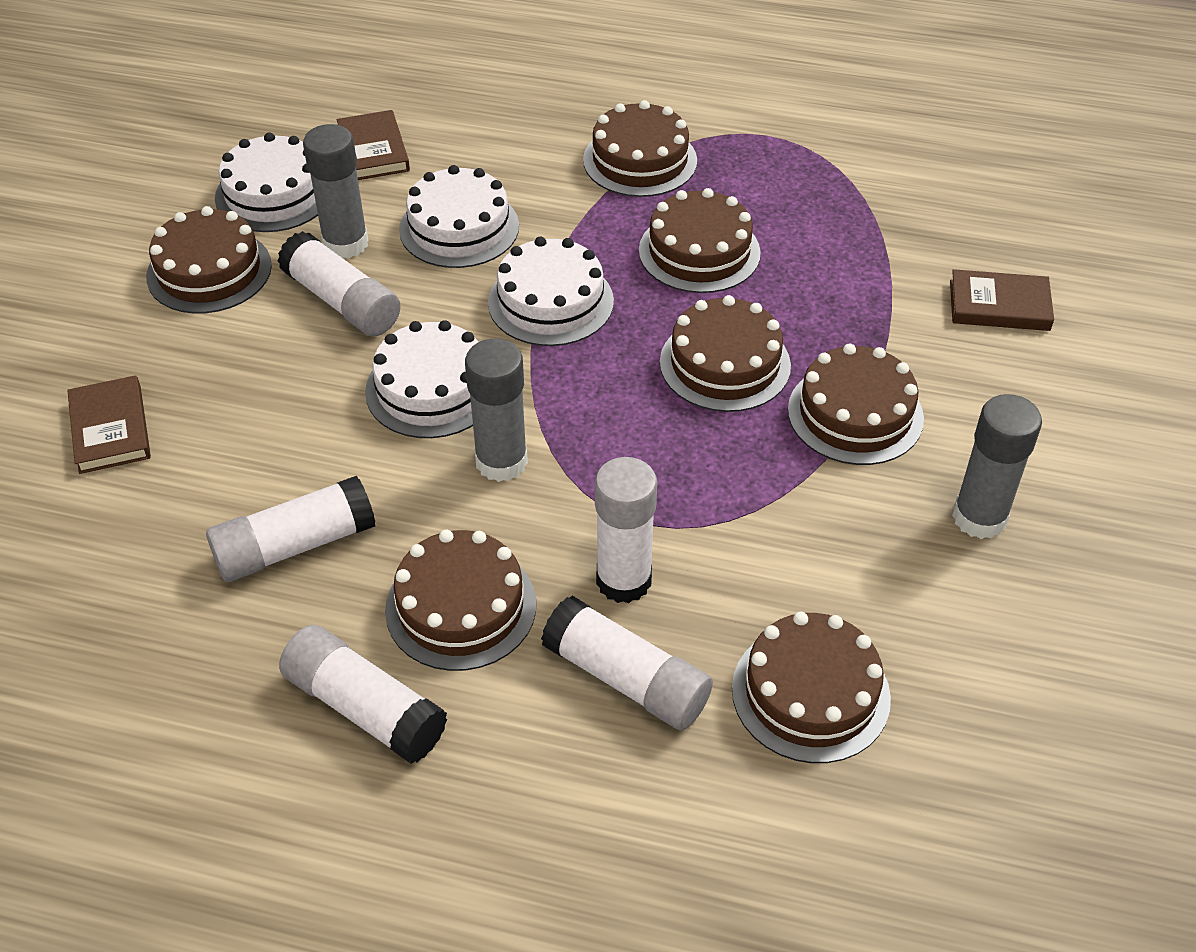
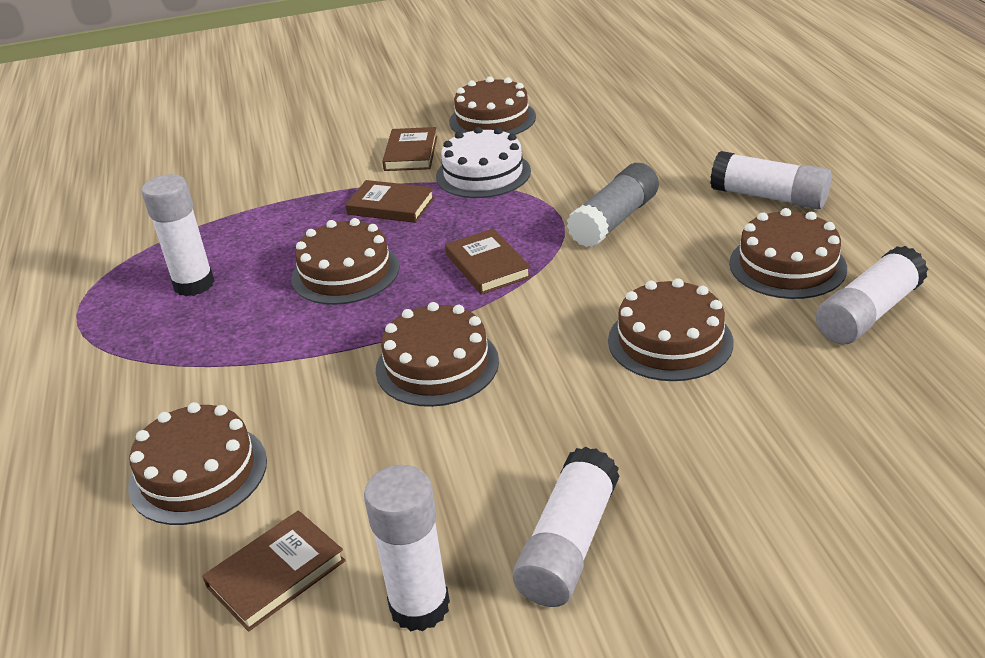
brown book: 3 -> 4
brown cake: 7 -> 6
grey glue stick: 3 -> 1
white cake: 4 -> 1

